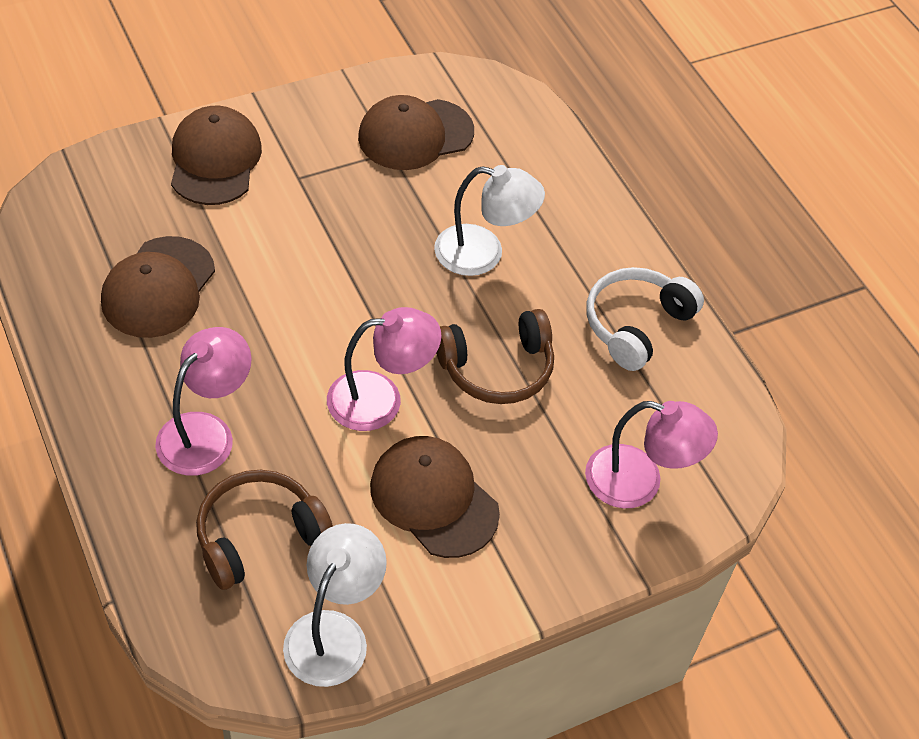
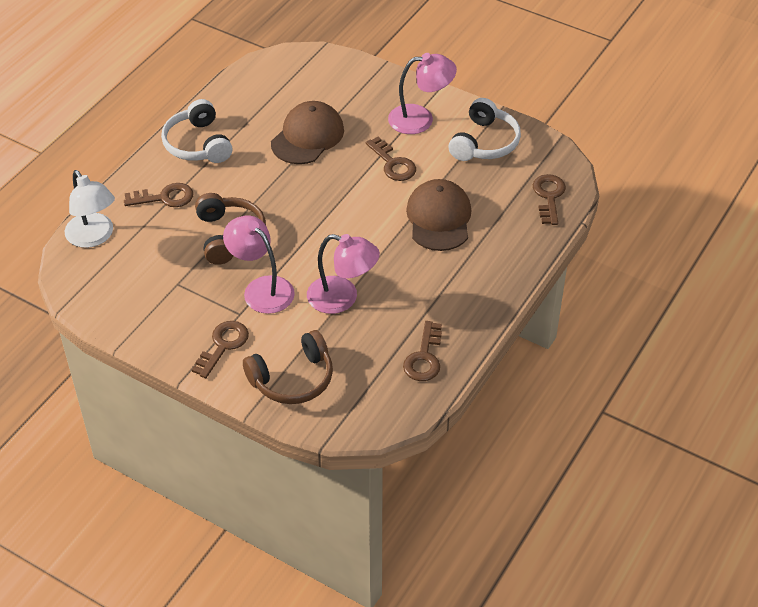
brown cap: 4 -> 2
brown key: 0 -> 5
white headphones: 1 -> 2
white lamp: 2 -> 1

